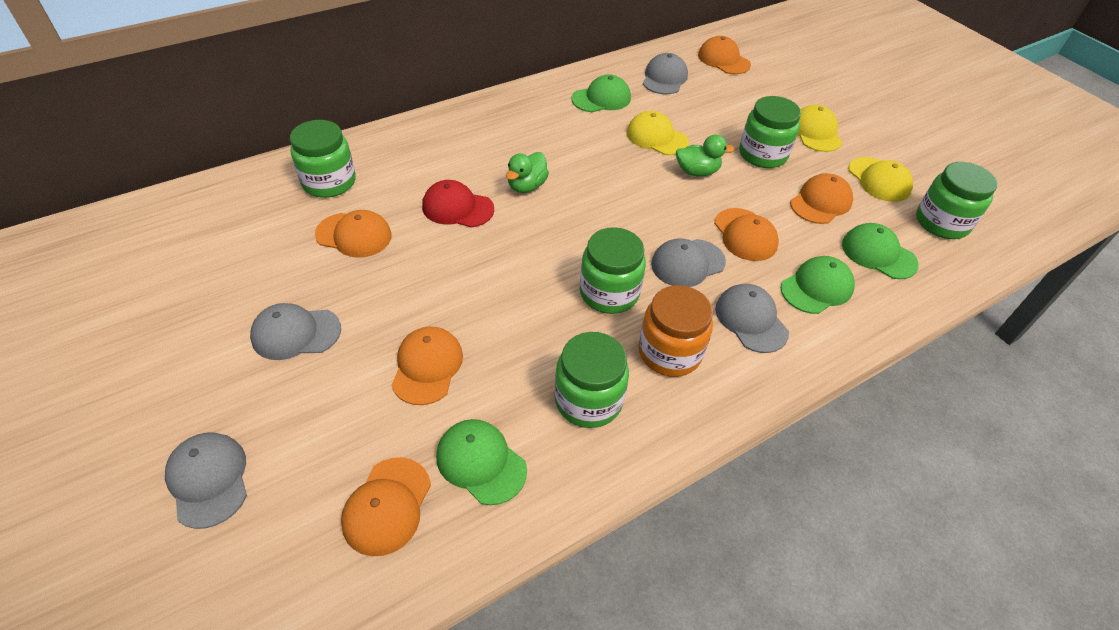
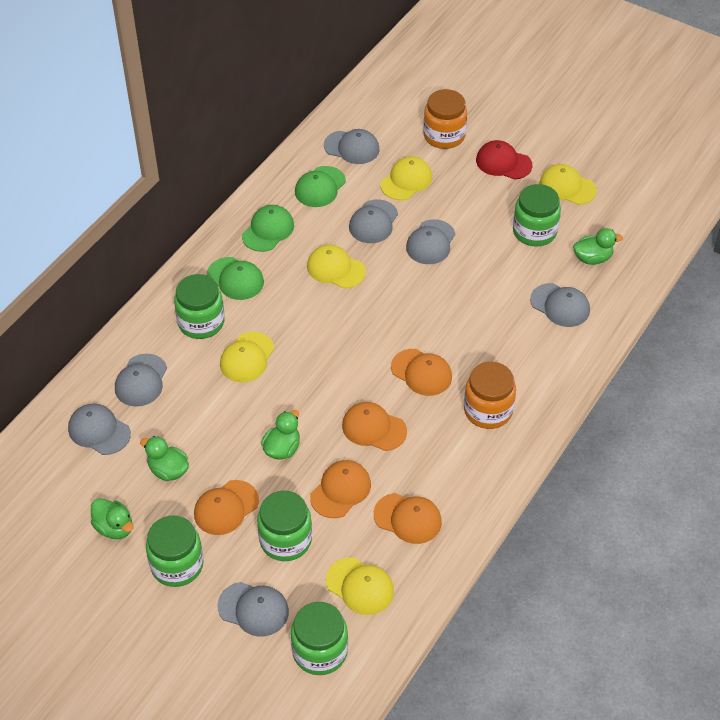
green cap: 4 -> 3
green duck: 2 -> 4
grey cap: 5 -> 7
orange cap: 6 -> 5
orange jar: 1 -> 2
yellow cap: 3 -> 5

